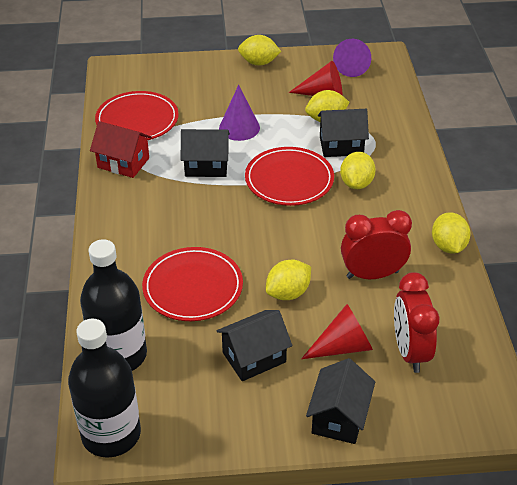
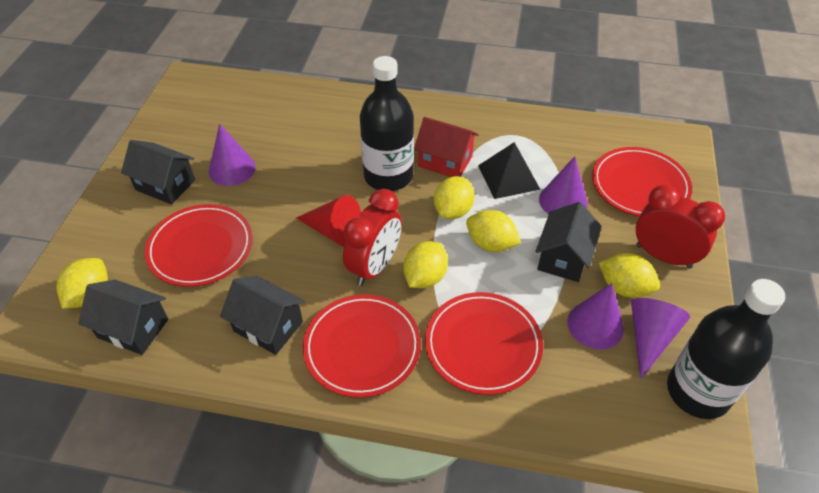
black pyramid: 0 -> 1
purple cone: 2 -> 4
red cone: 2 -> 1
red plate: 3 -> 4

